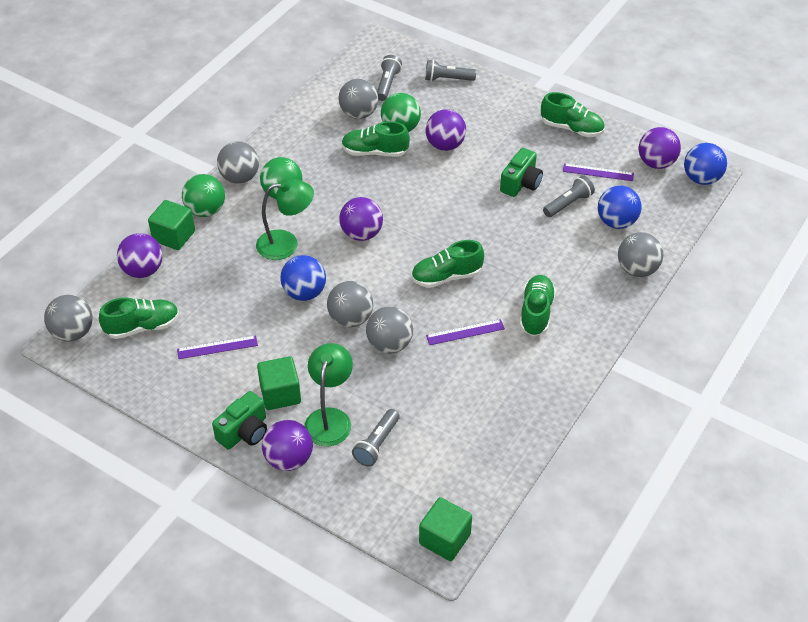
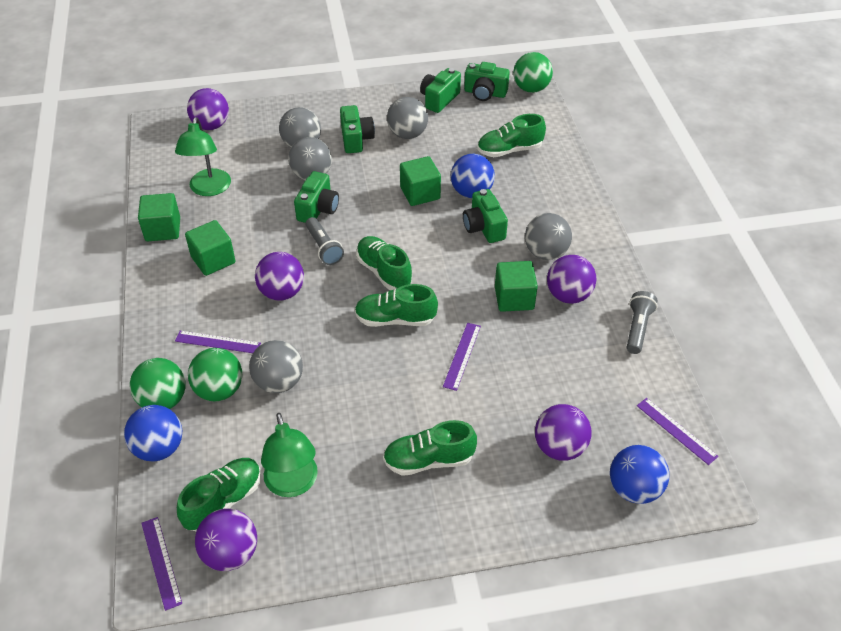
green camera: 2 -> 5
green cube: 3 -> 4
grey ball: 6 -> 5
grey flashlight: 4 -> 2
purple ruler: 3 -> 4

